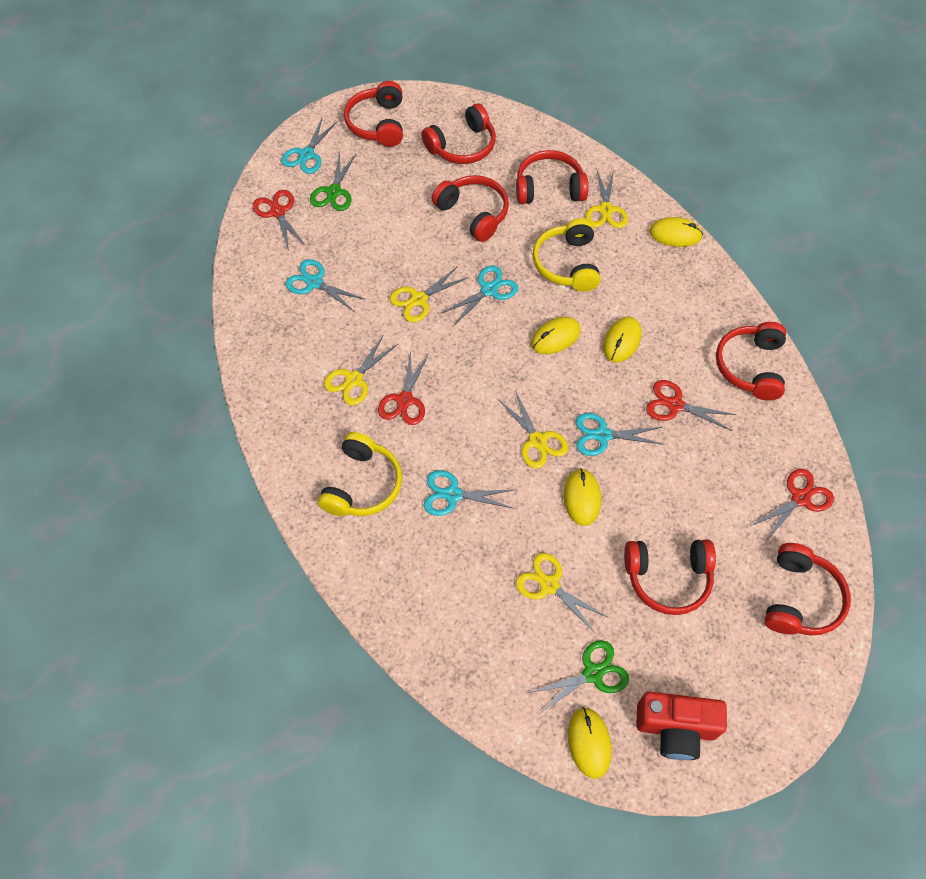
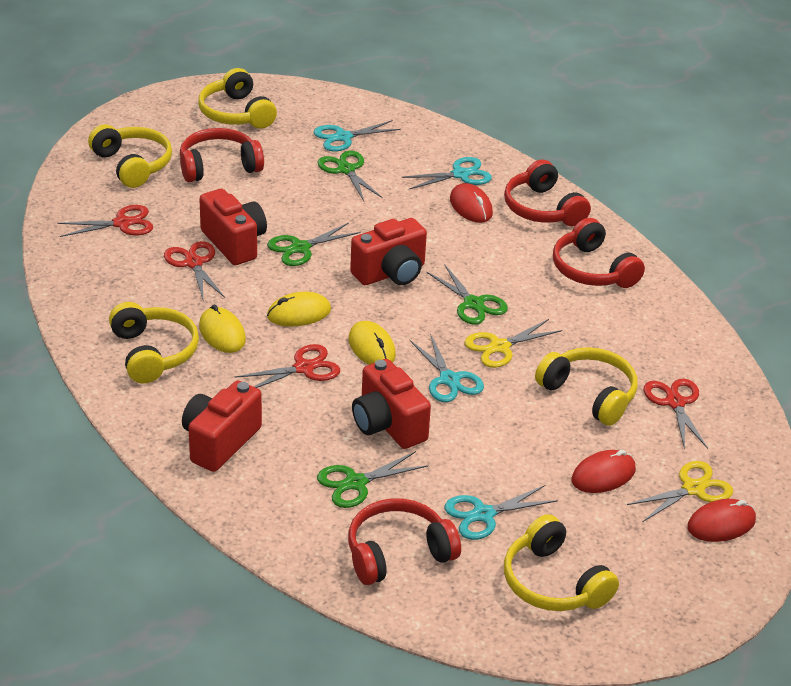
green scissors: 2 -> 4
red camera: 1 -> 4
red headphones: 7 -> 4
red mouse: 0 -> 3
turquoise scissors: 5 -> 4
yellow headphones: 2 -> 5
yellow mouse: 5 -> 3
yellow scissors: 5 -> 2

